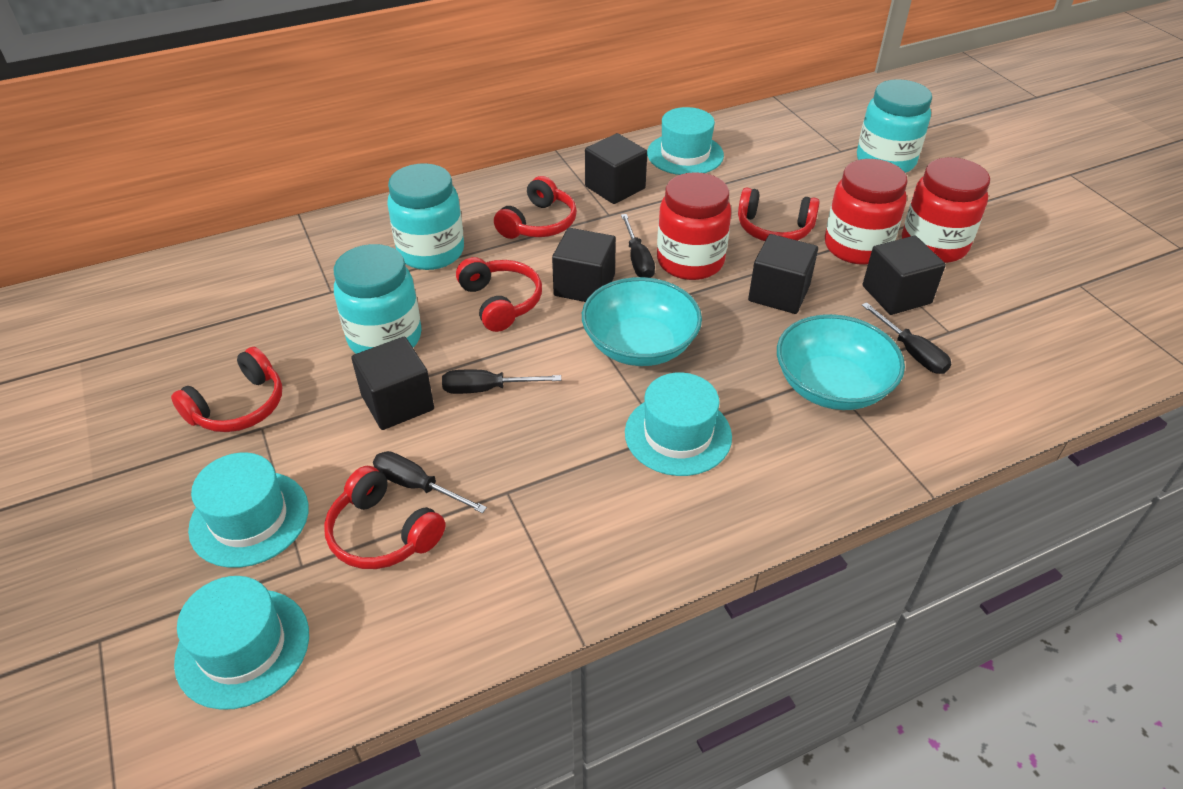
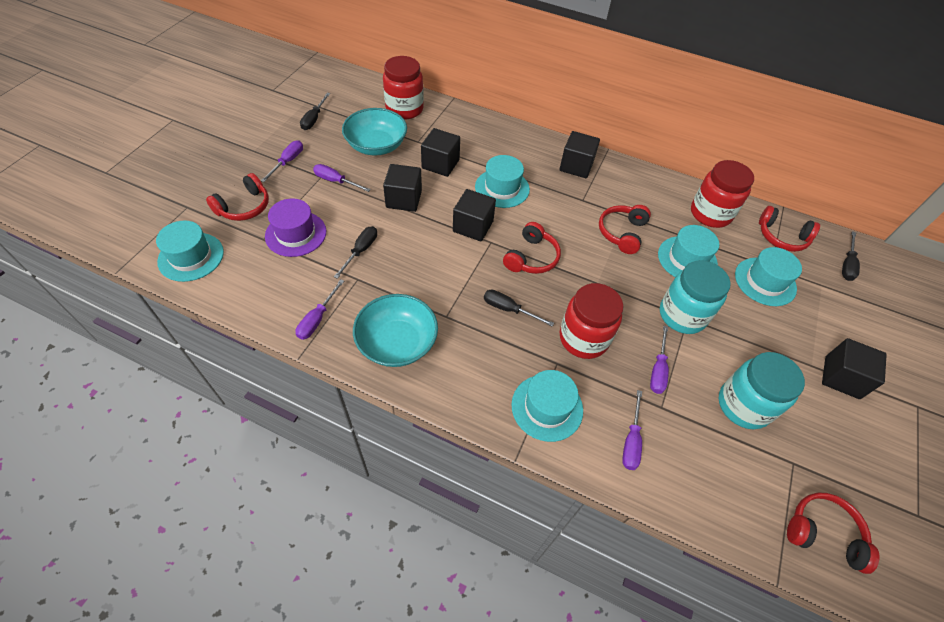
purple hat: 0 -> 1
purple screwdriver: 0 -> 5
turquoise hat: 4 -> 5
turquoise jar: 3 -> 2

